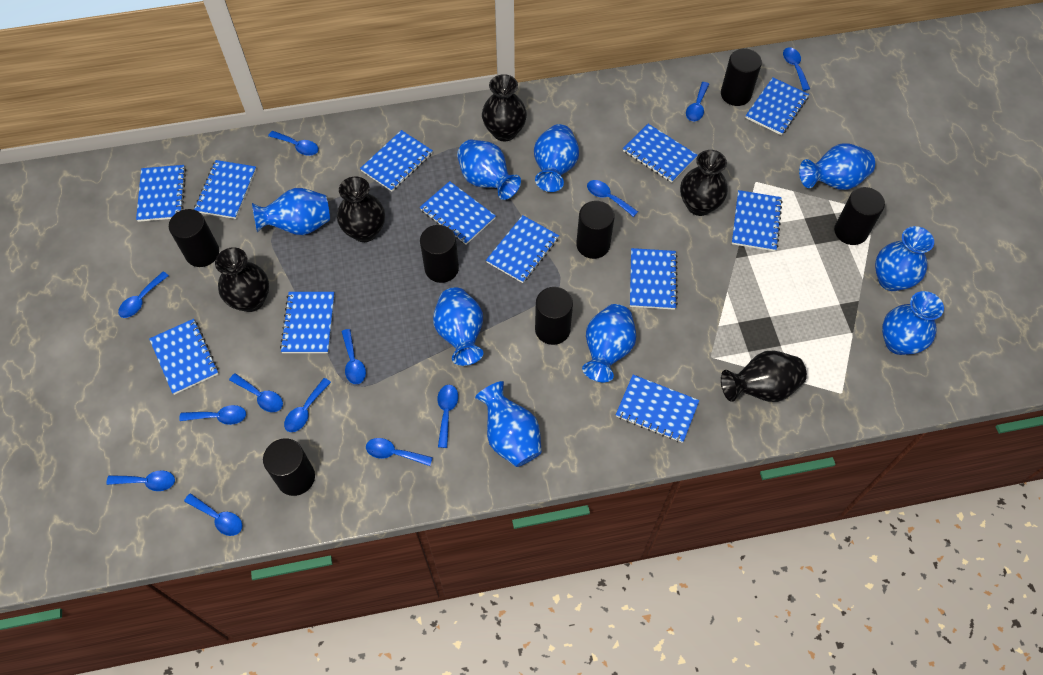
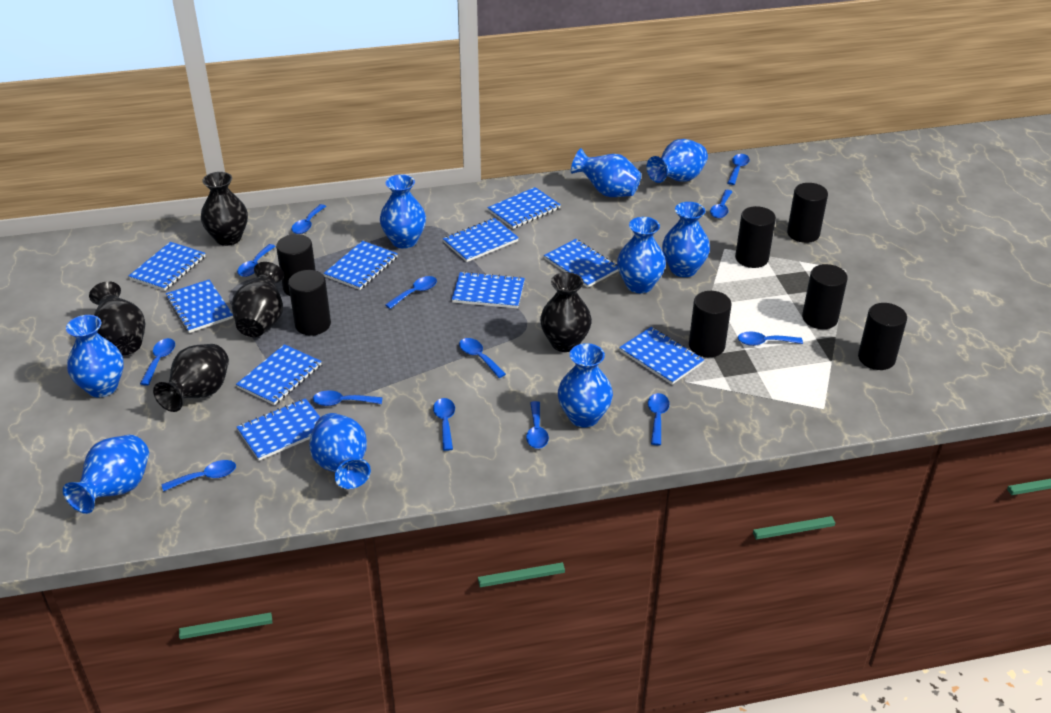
blue notebook: 12 -> 10

